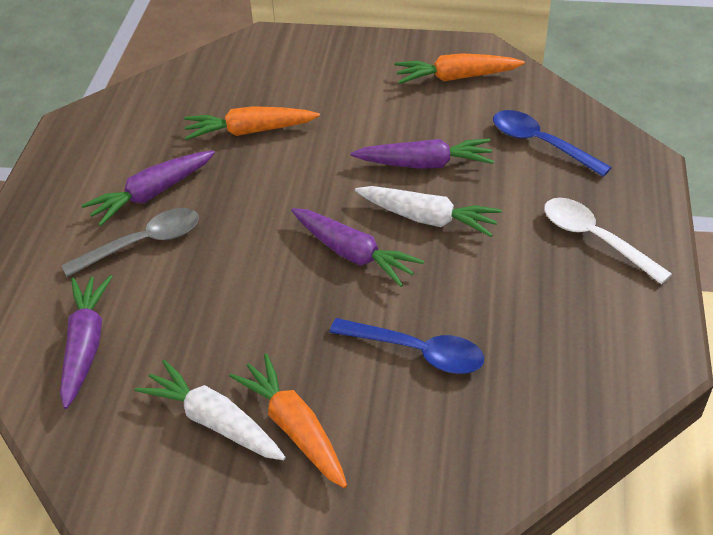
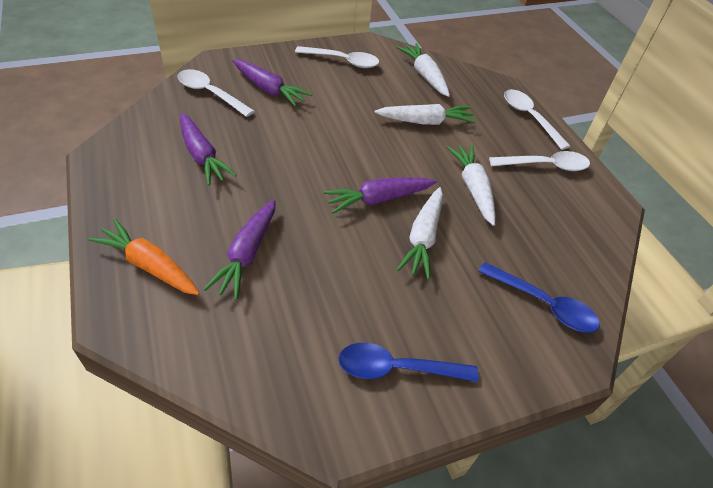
grey spoon: 1 -> 0
orange carrot: 3 -> 1
white carrot: 2 -> 4
white spoon: 1 -> 4

